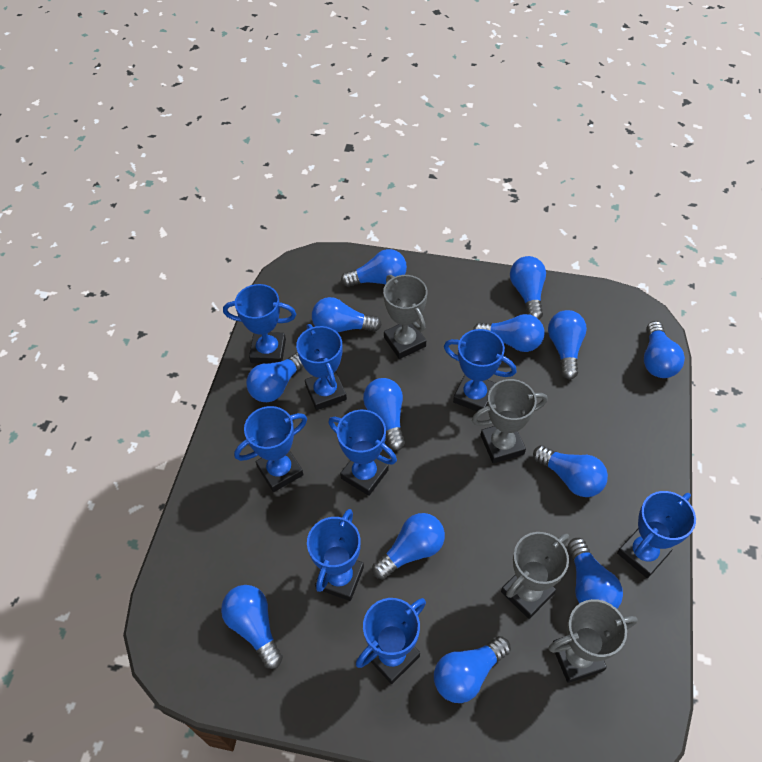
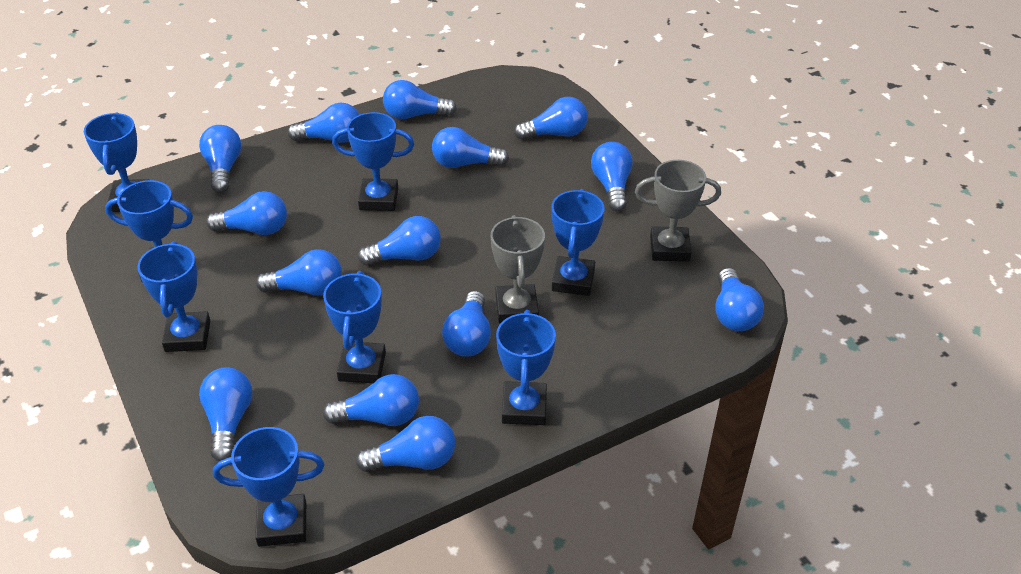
blue light bulb: 13 -> 14
grey trophy: 4 -> 2

